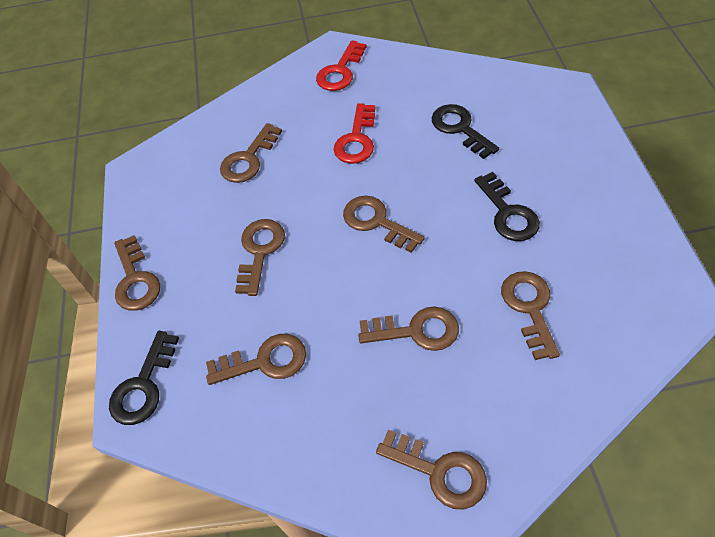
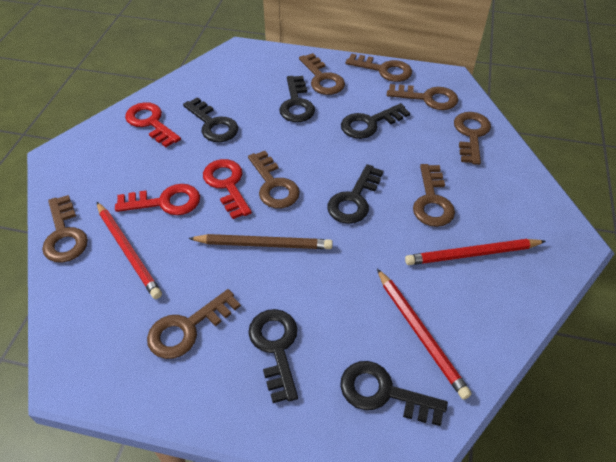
black key: 3 -> 6
brown pencil: 0 -> 1
red key: 2 -> 3
red pencil: 0 -> 3

